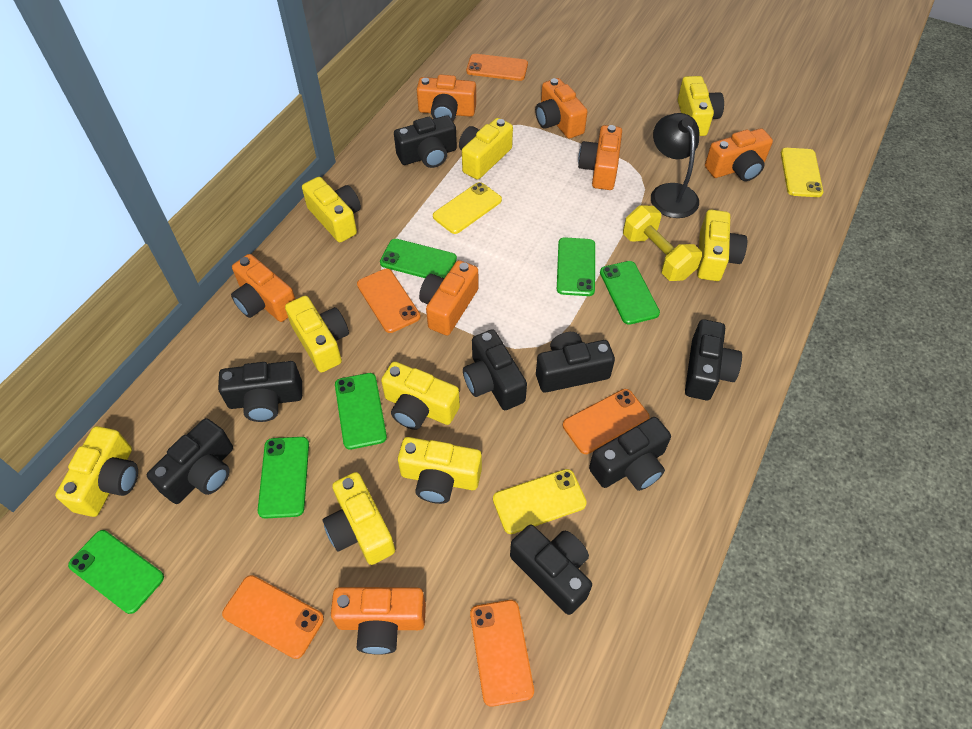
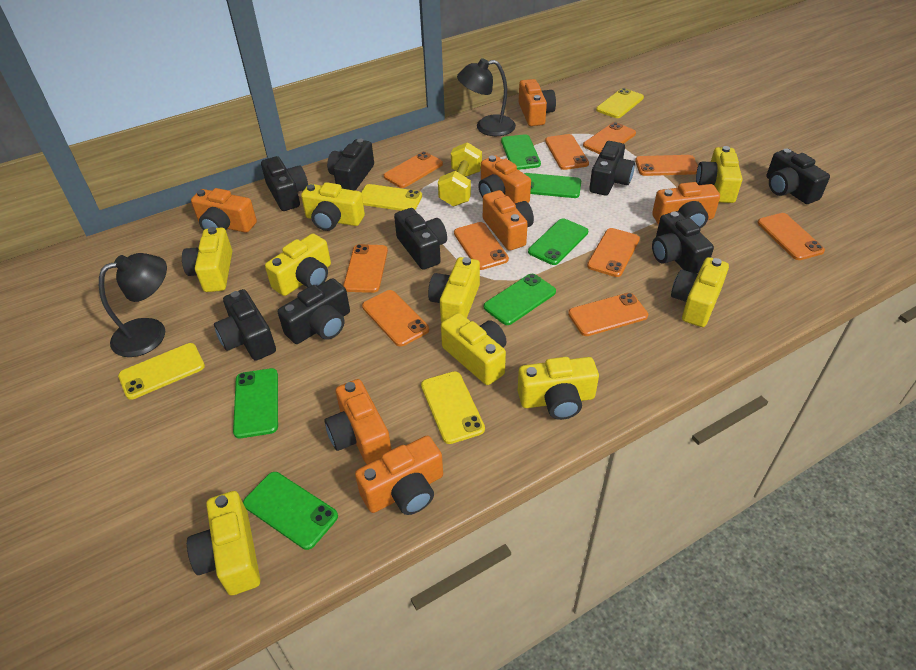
black lamp: 1 -> 2
orange phone: 5 -> 10
yellow phone: 3 -> 4

